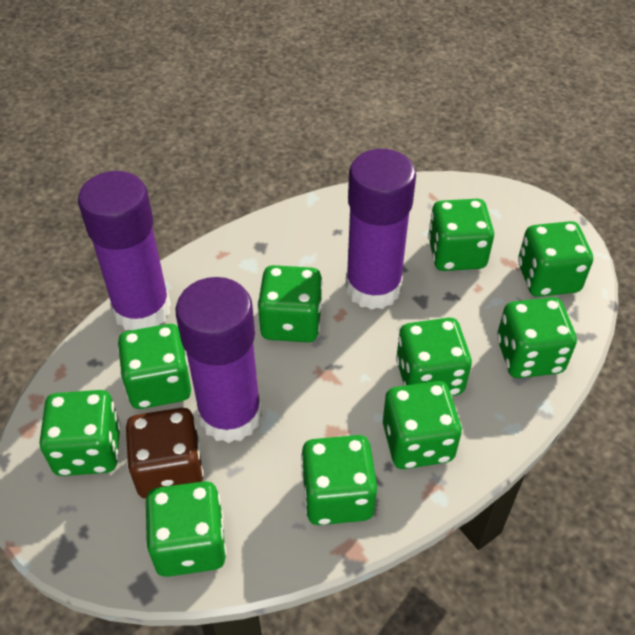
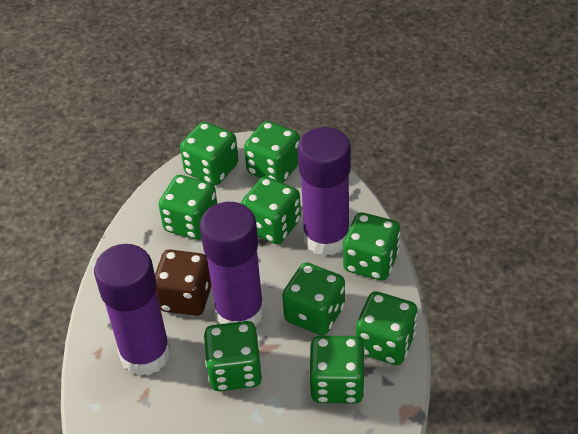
green dice: 10 -> 9

